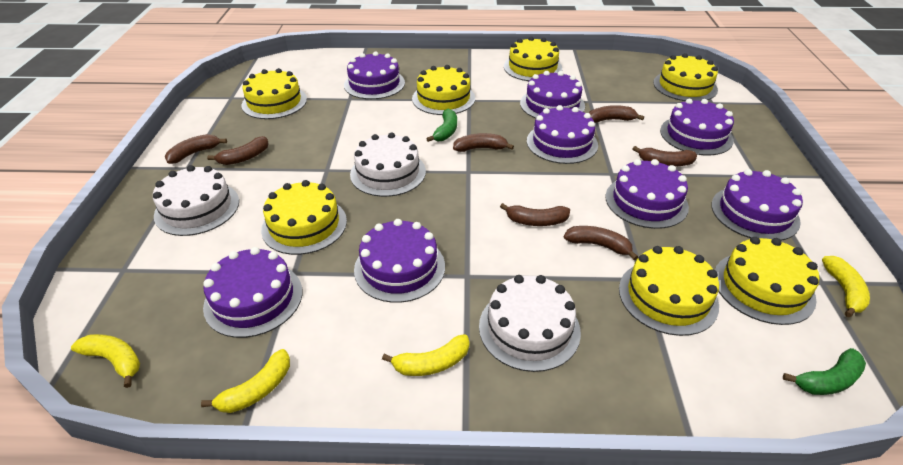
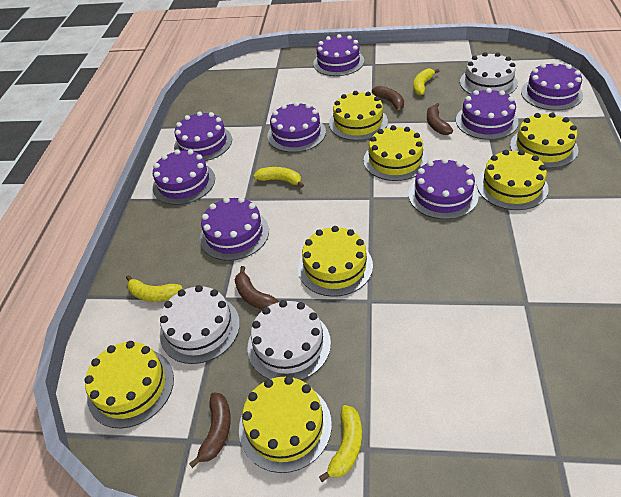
brown banana: 7 -> 4
green banana: 2 -> 0

